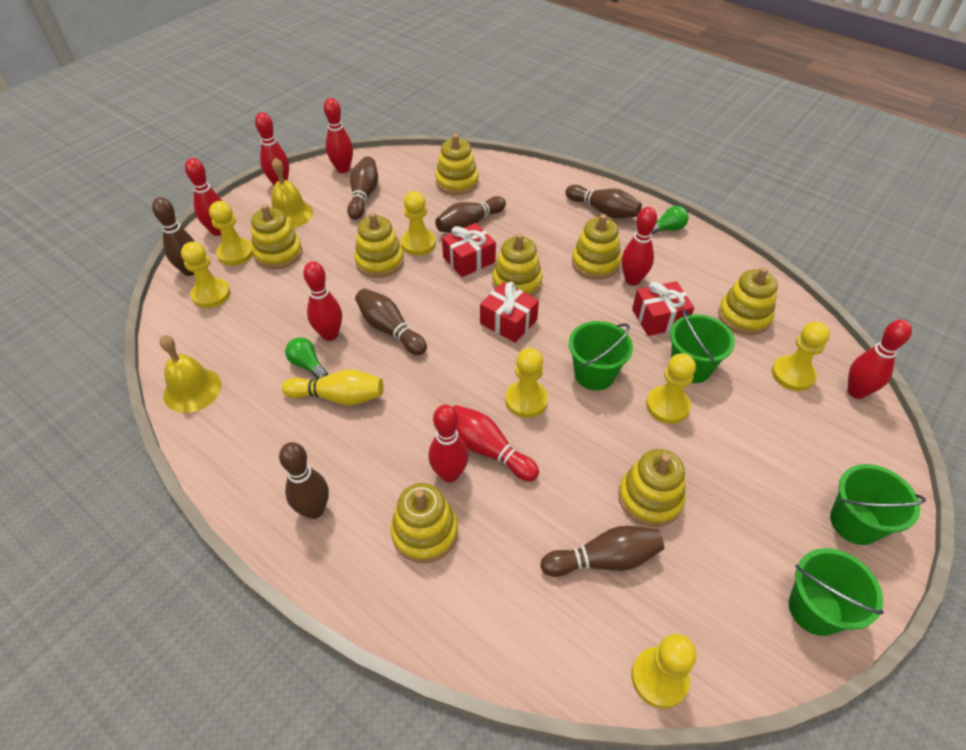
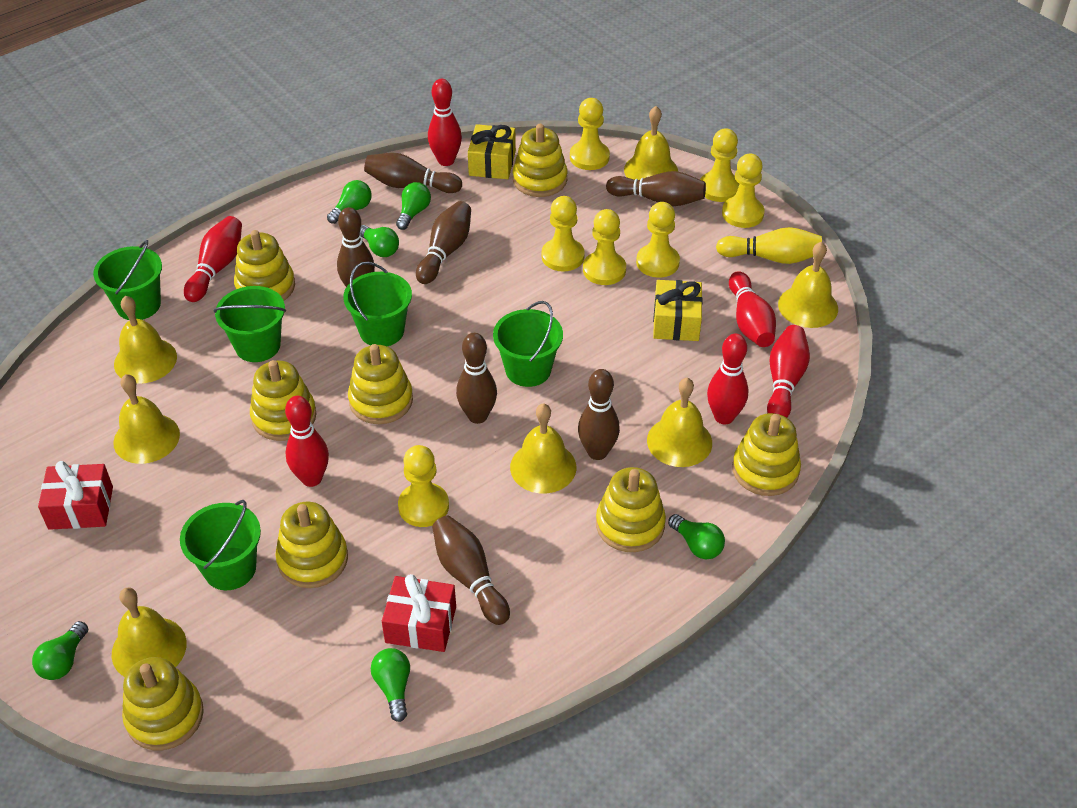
green bucket: 4 -> 5
green light bulb: 2 -> 6
red bowling pin: 8 -> 6
red gift: 3 -> 2
yellow bell: 2 -> 7
yellow gift: 0 -> 2

